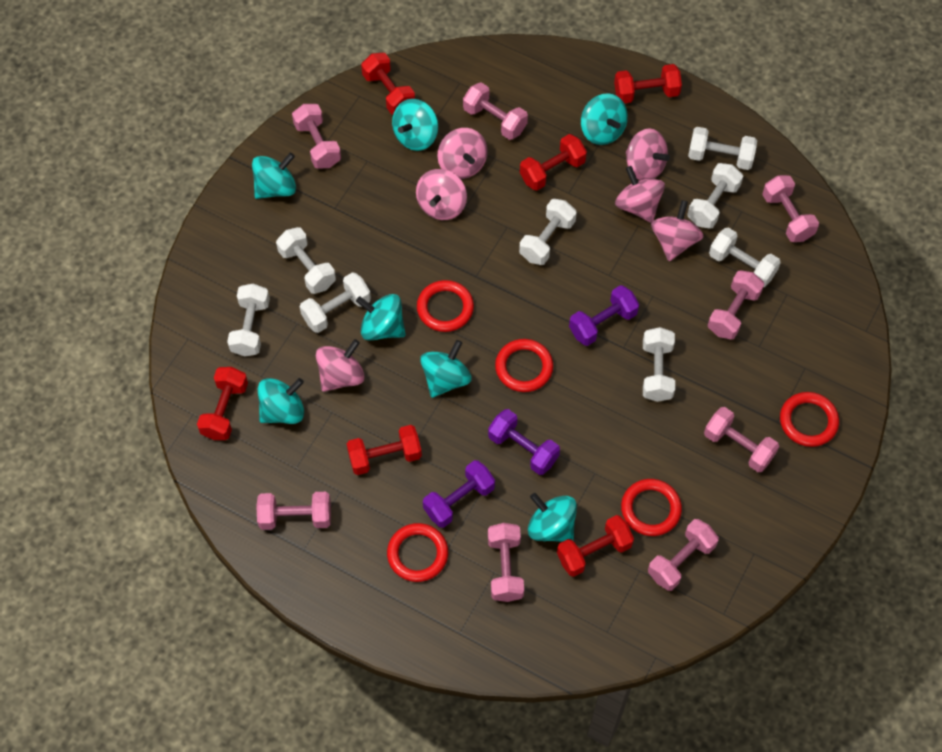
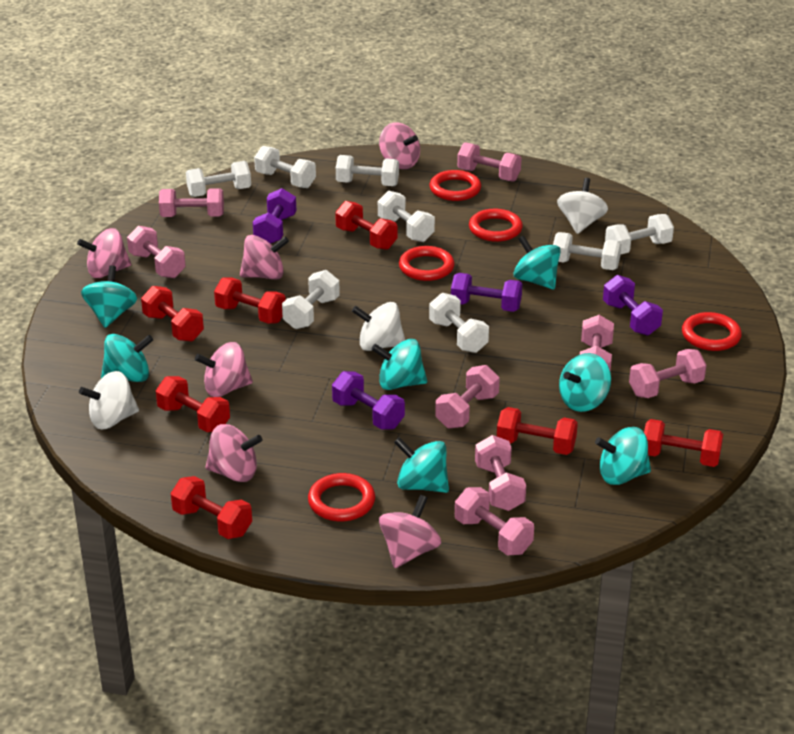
purple dumbbell: 3 -> 4
red dumbbell: 6 -> 7
white spinning top: 0 -> 3

